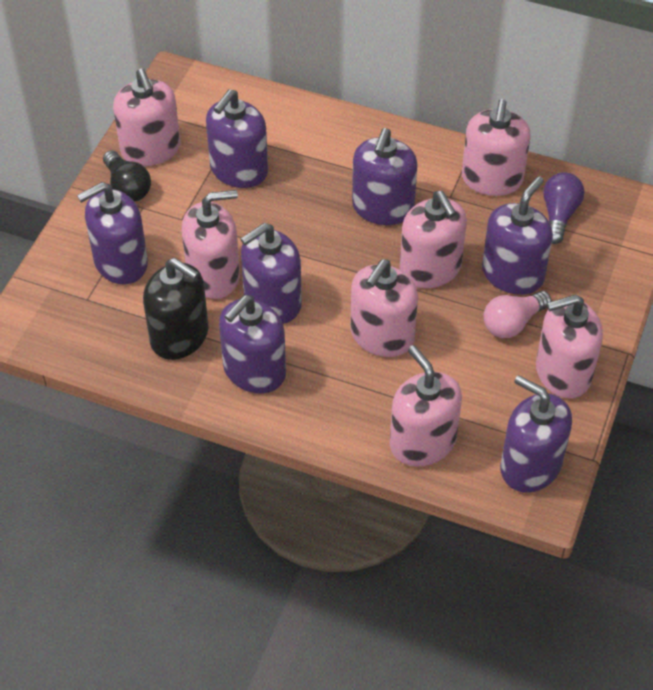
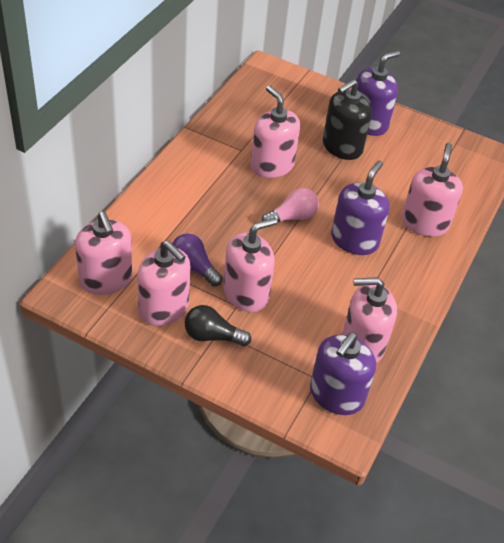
pink soap dispenser: 7 -> 6
purple soap dispenser: 7 -> 3

